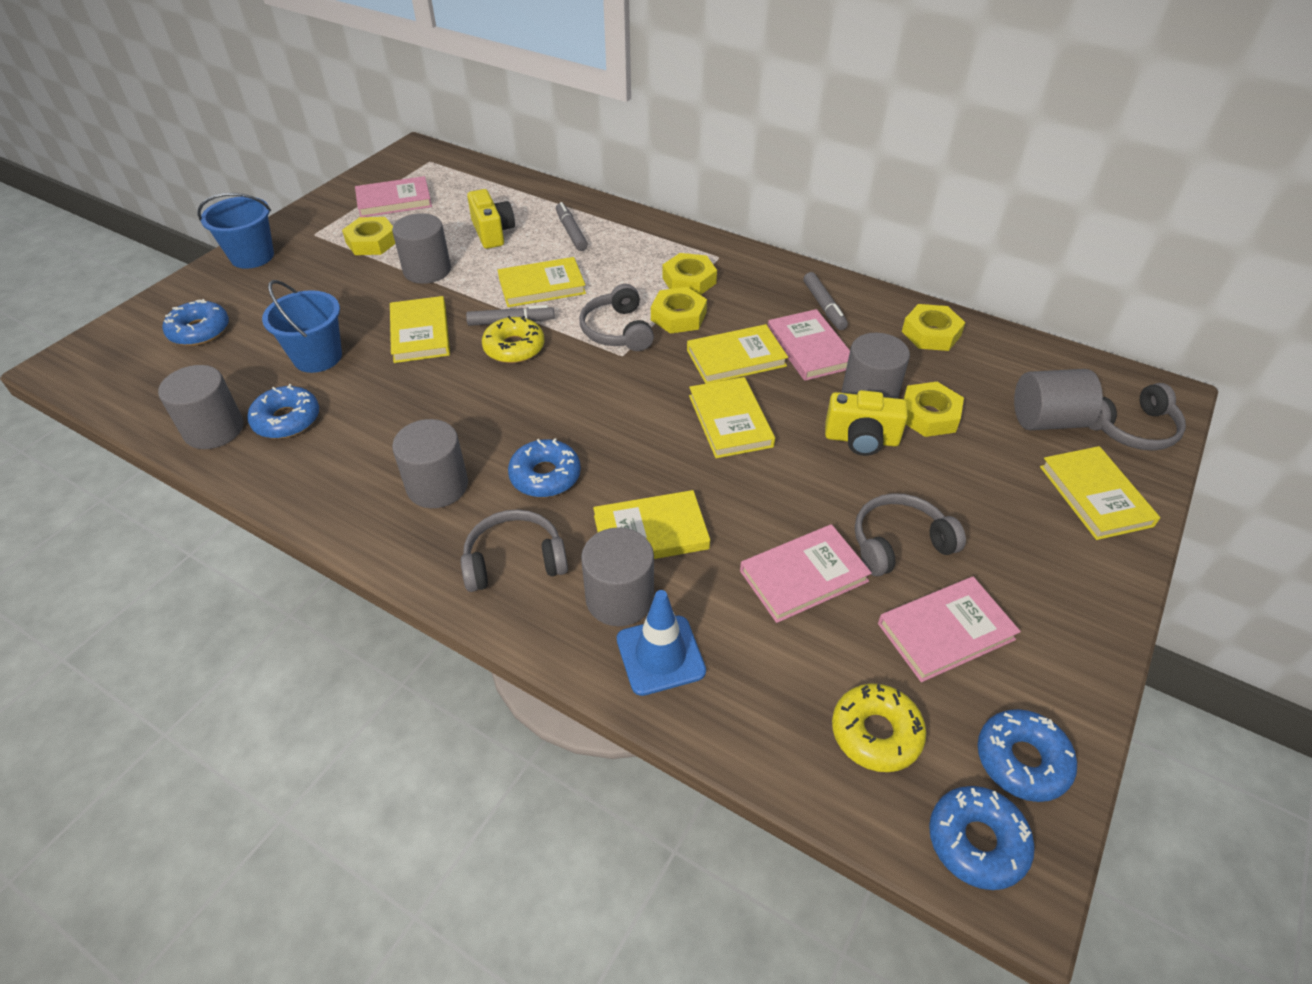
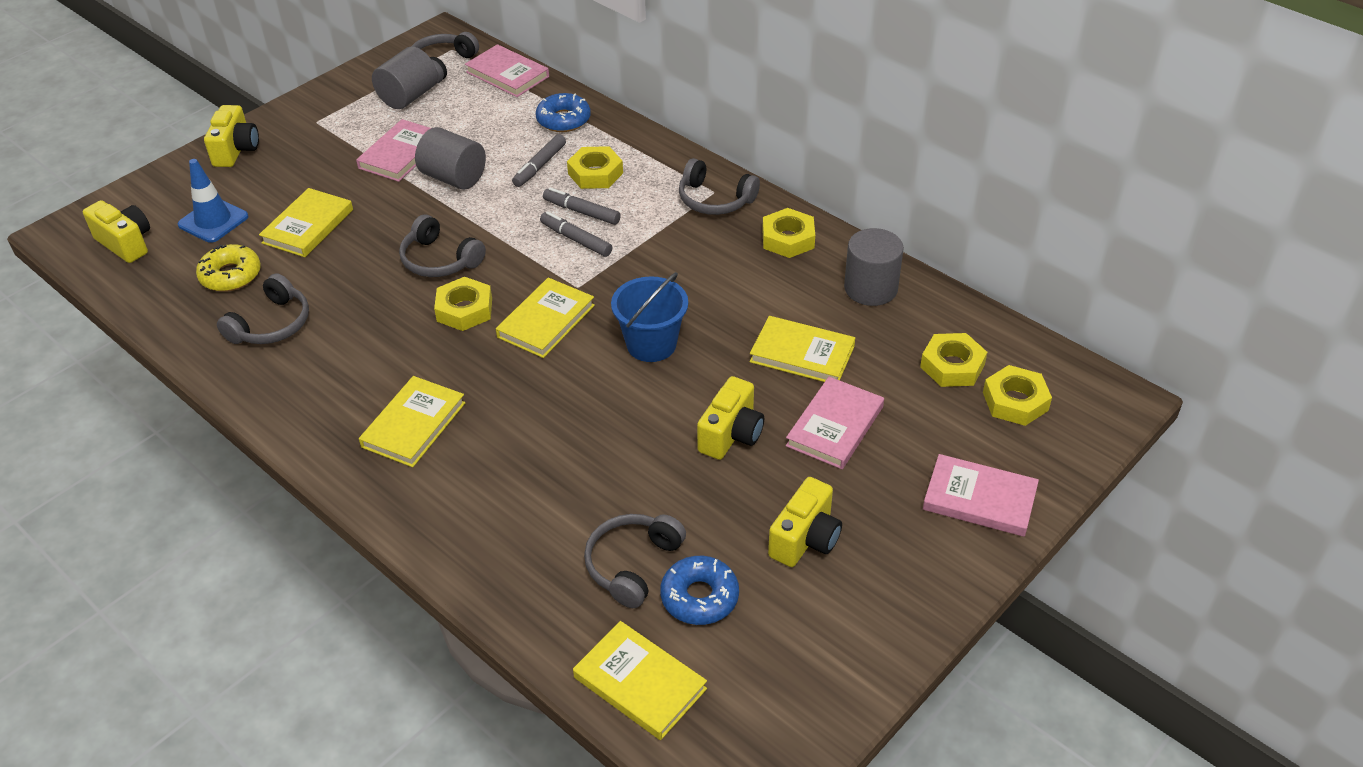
blue bucket: 2 -> 1
blue donut: 5 -> 2
grey cylinder: 6 -> 3
grey headphones: 4 -> 5
yellow book: 6 -> 5
yellow camera: 2 -> 4
yellow donut: 2 -> 1

